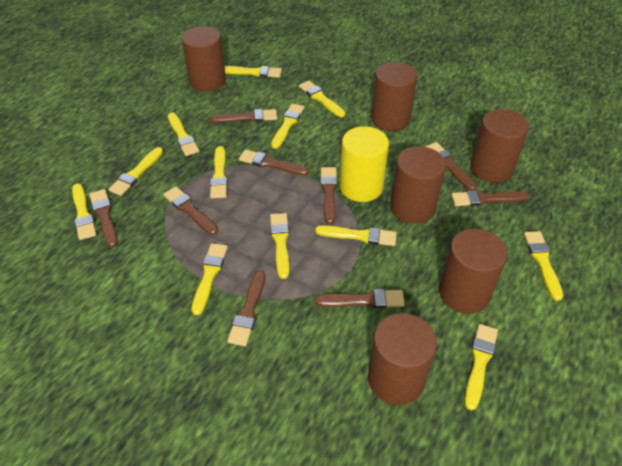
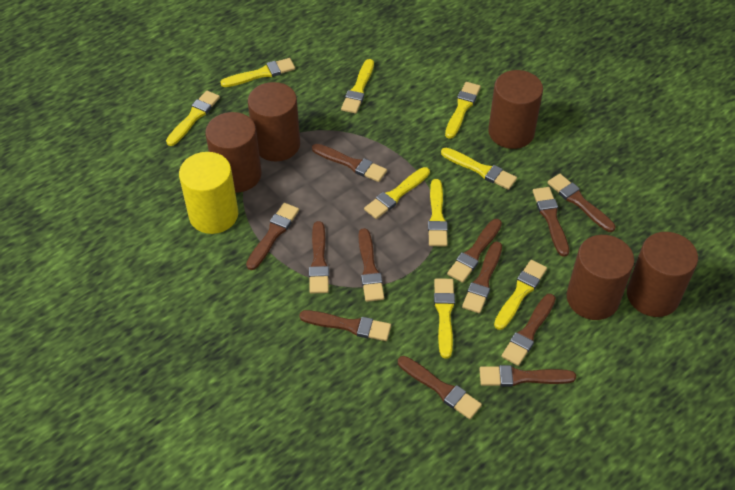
brown brush: 9 -> 12
brown cylinder: 6 -> 5
yellow brush: 12 -> 9

